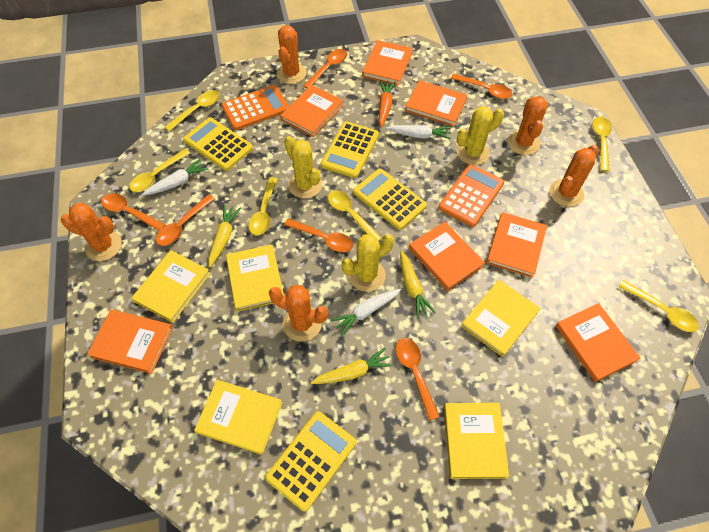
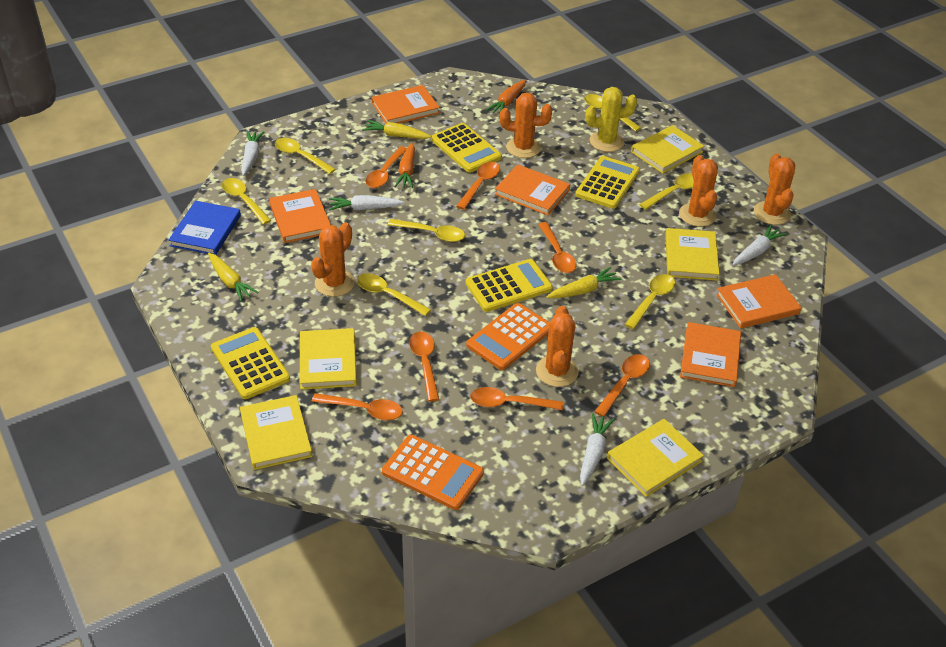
blue book: 0 -> 1
orange book: 7 -> 5
orange carrot: 1 -> 2
orange spoon: 6 -> 7
white carrot: 3 -> 4
yellow cactus: 3 -> 1
yellow spoon: 6 -> 7

